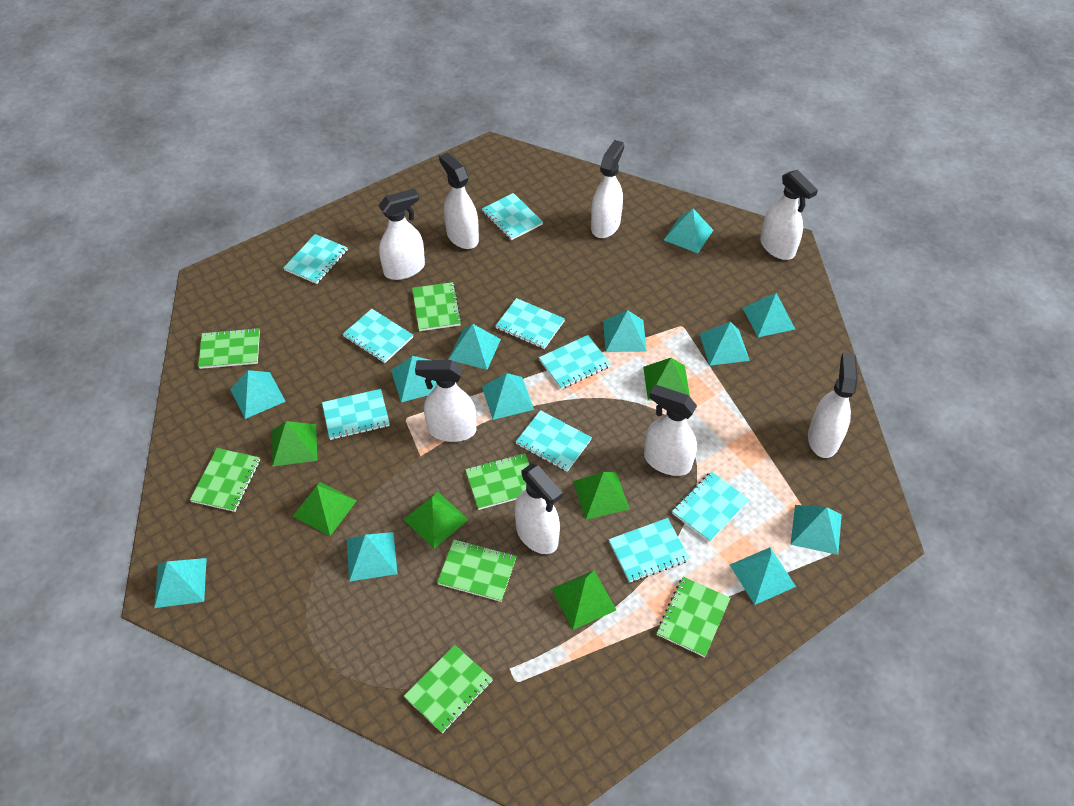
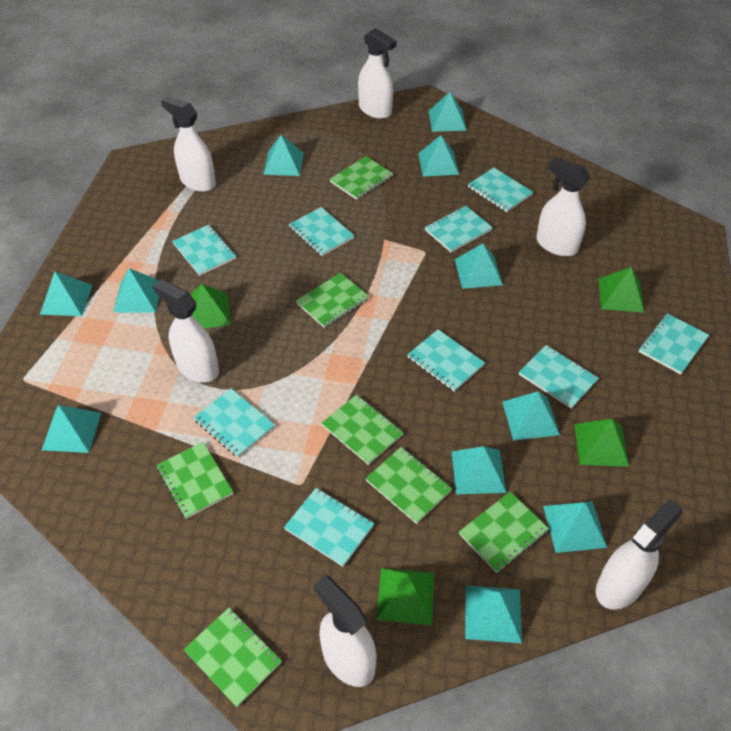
green pyramid: 6 -> 4
turquoise pyramid: 12 -> 11
white spray bottle: 8 -> 6

